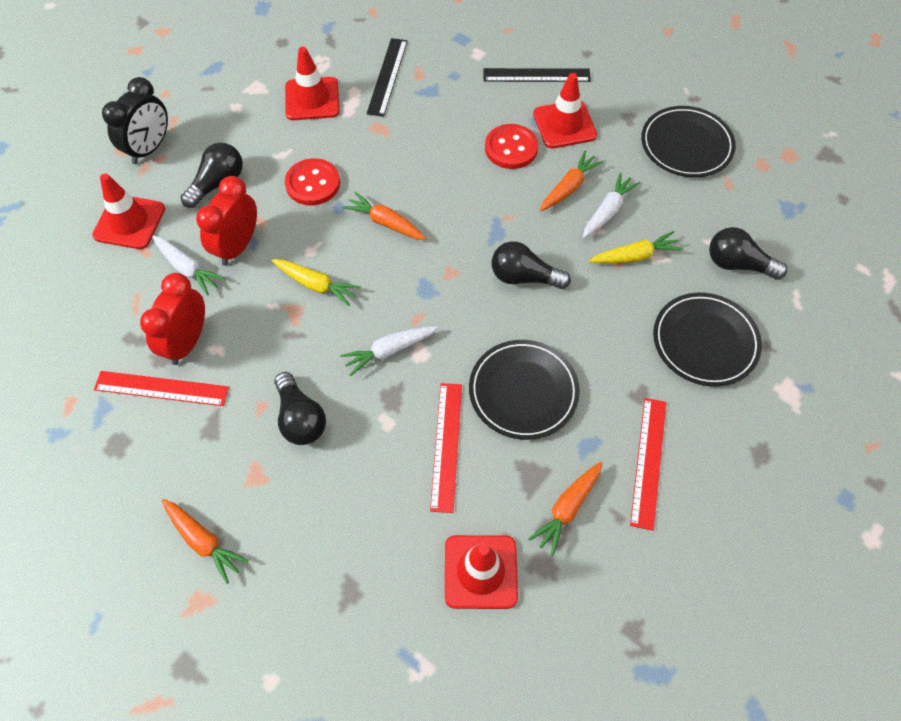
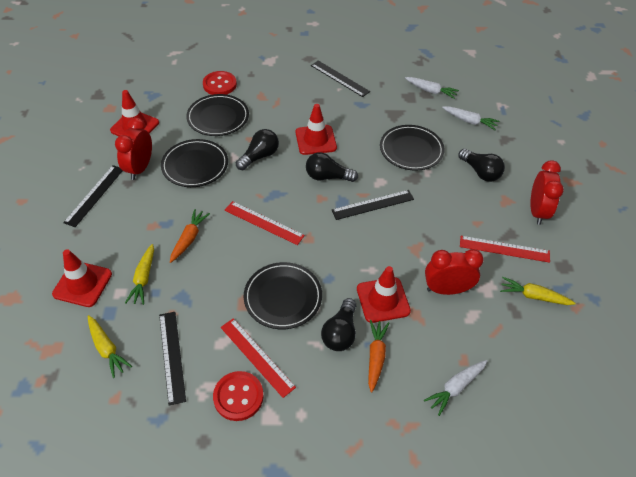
black clock: 1 -> 0
black plate: 3 -> 4
black ruler: 2 -> 4
orange carrot: 4 -> 2
red clock: 2 -> 3
yellow carrot: 2 -> 3

